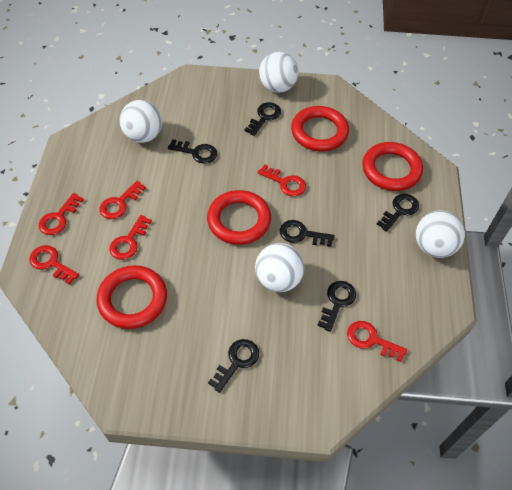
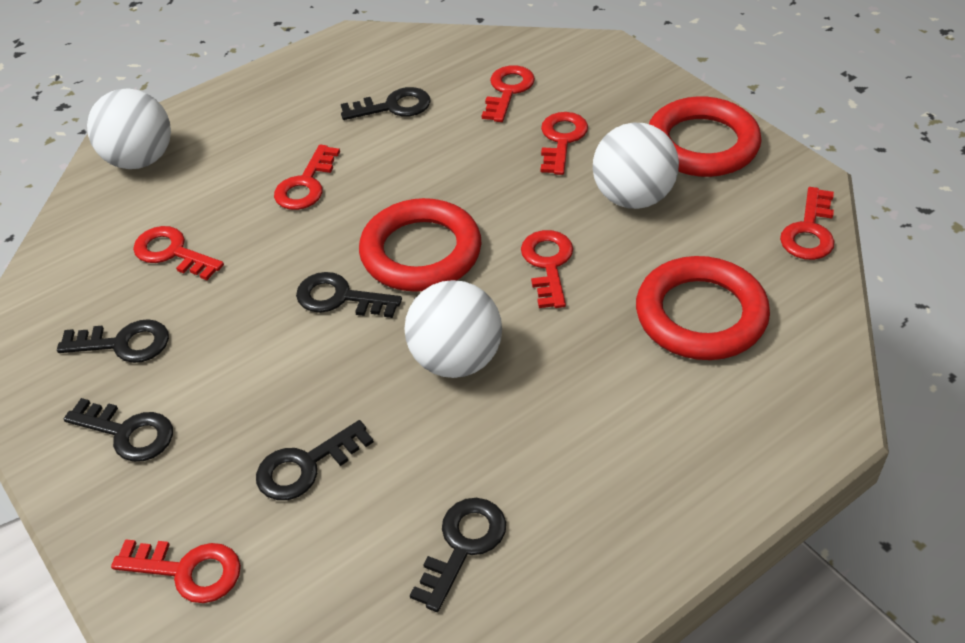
red key: 6 -> 7
red ring: 4 -> 3
white ball: 4 -> 3

